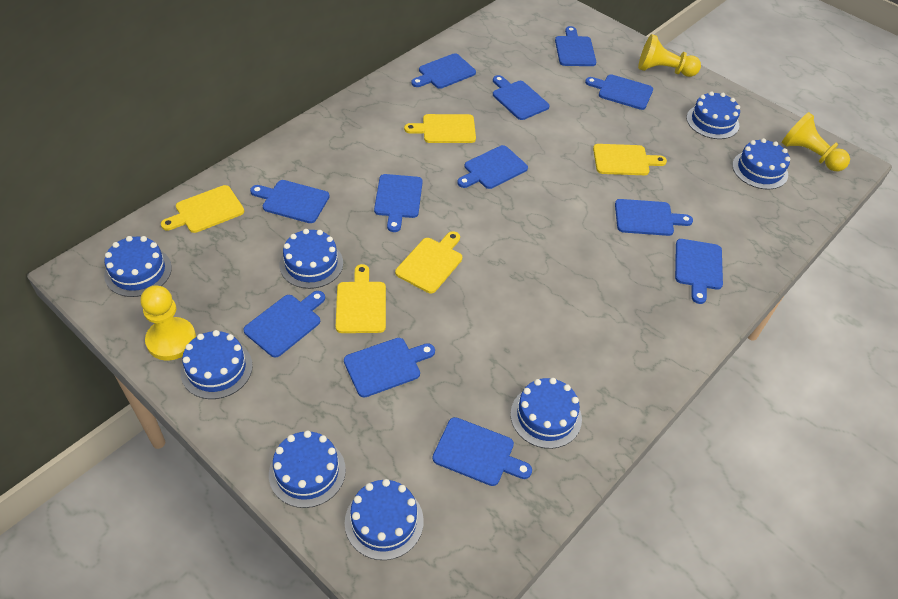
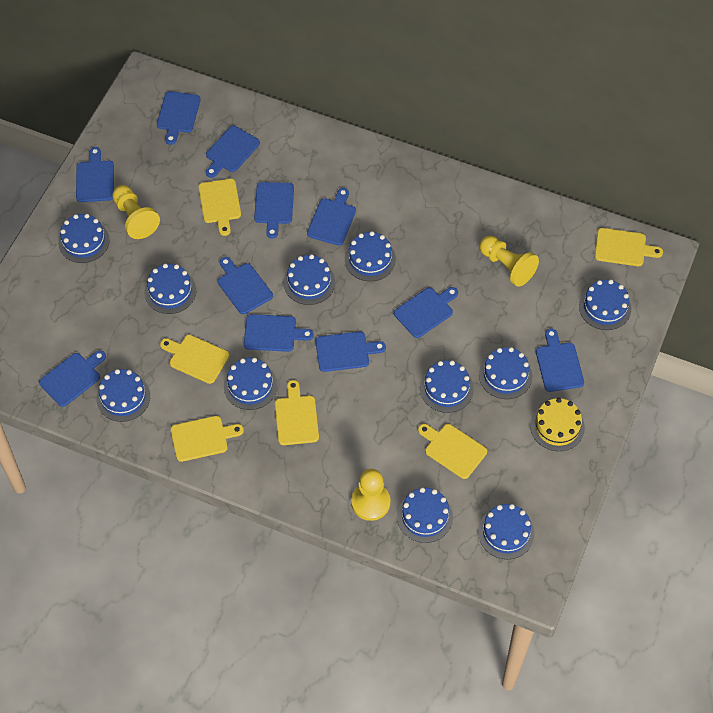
blue cake: 8 -> 11
blue cutting board: 12 -> 11
yellow cake: 0 -> 1
yellow cutting board: 5 -> 6

